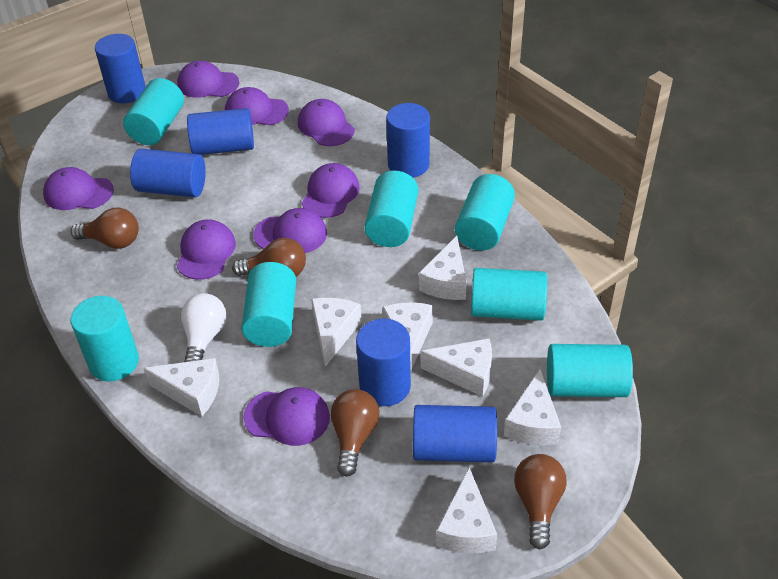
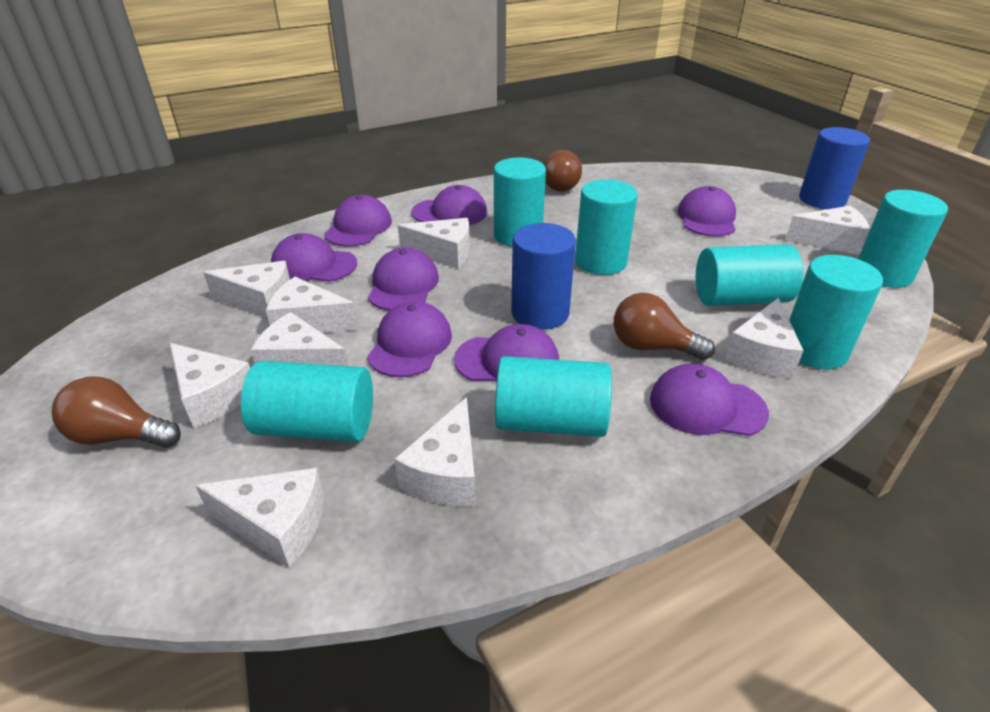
blue cylinder: 6 -> 2
brown light bulb: 4 -> 3
white cheese: 7 -> 9
white light bulb: 1 -> 0

